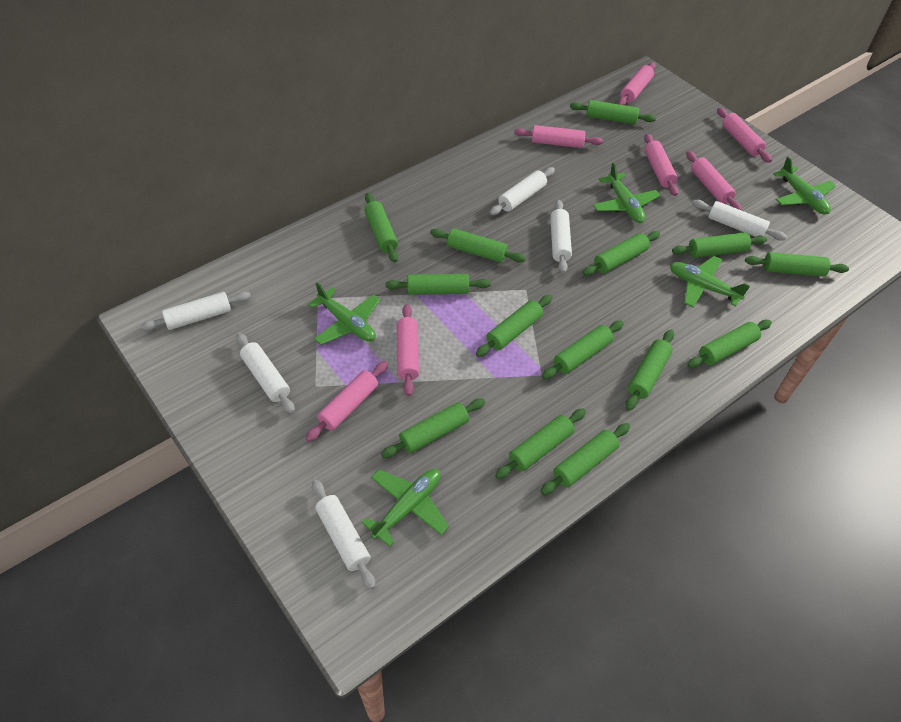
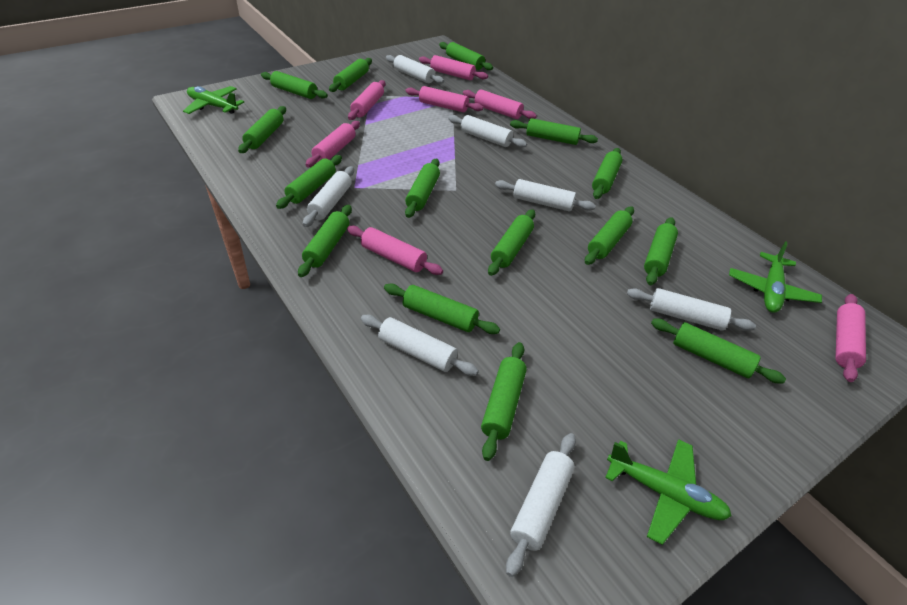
green plane: 5 -> 3
green rolling pin: 14 -> 15
white rolling pin: 6 -> 7

